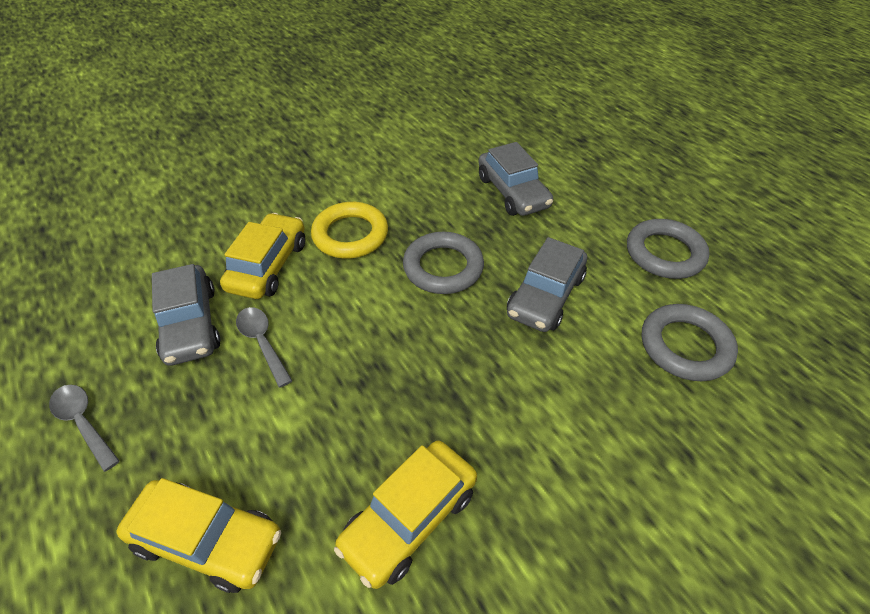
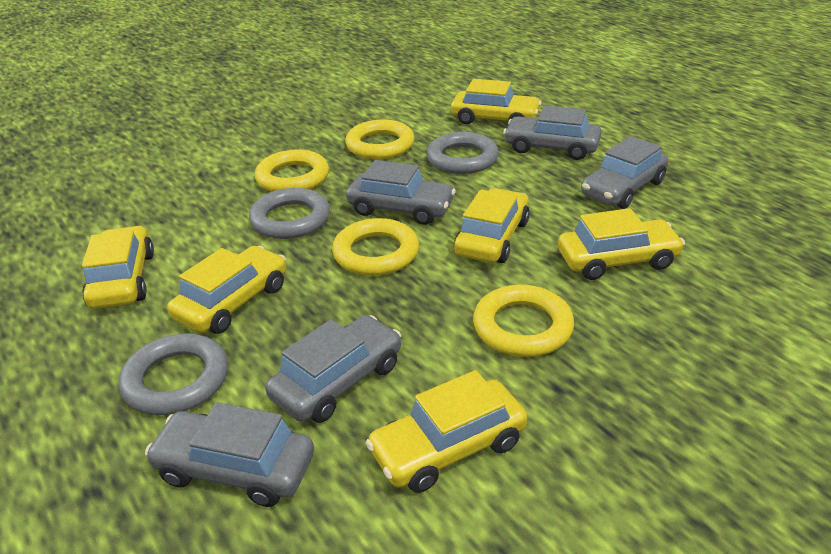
grey car: 3 -> 5
grey spoon: 2 -> 0
yellow car: 3 -> 6
yellow ring: 1 -> 4

